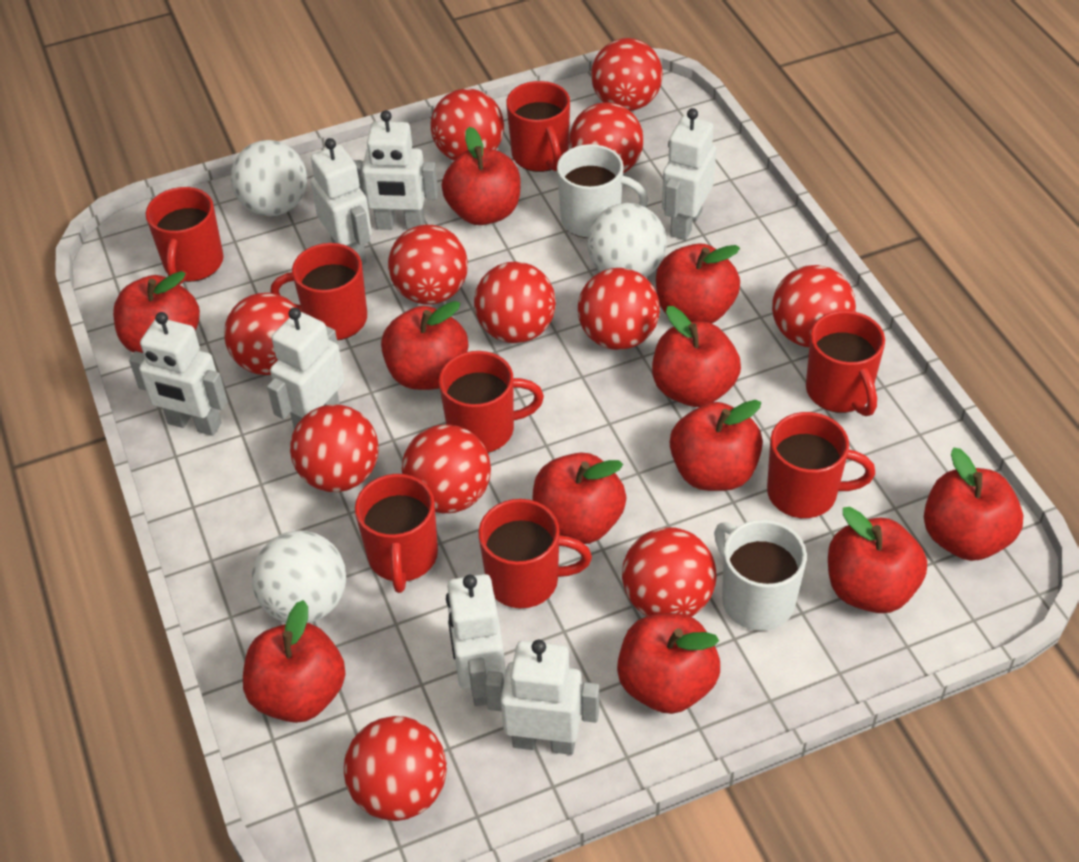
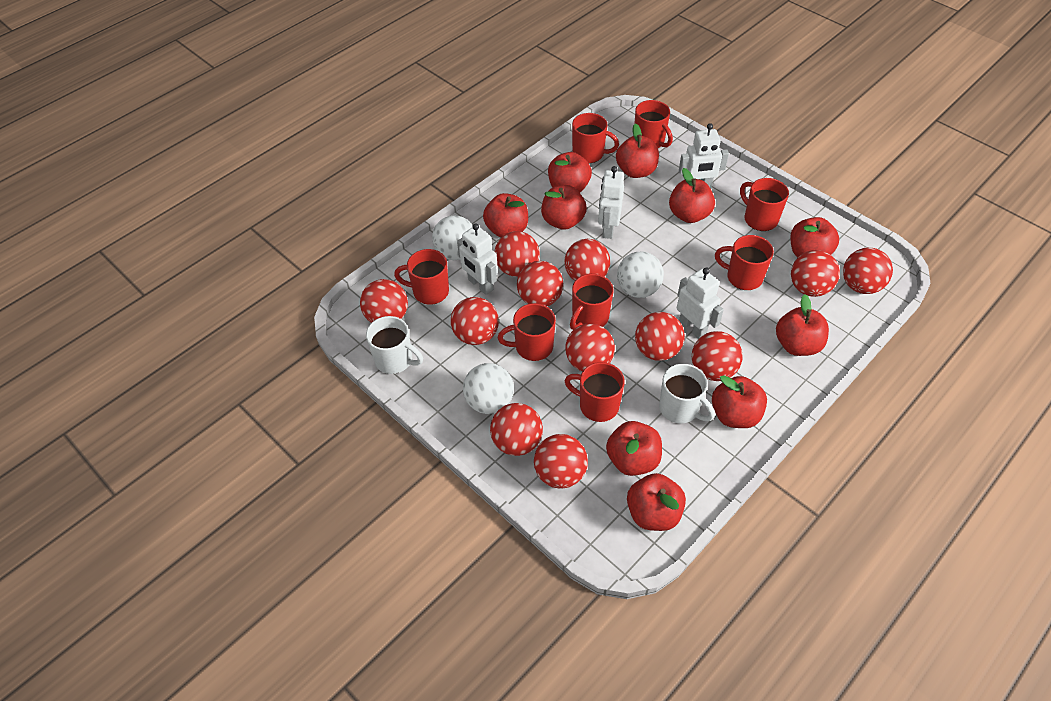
red apple: 11 -> 10
white robot: 7 -> 4

